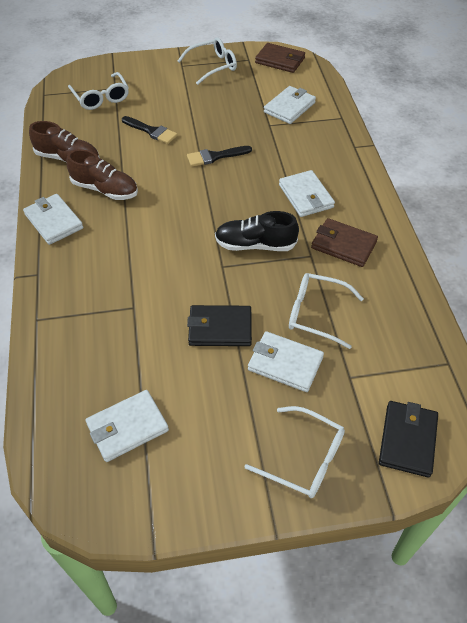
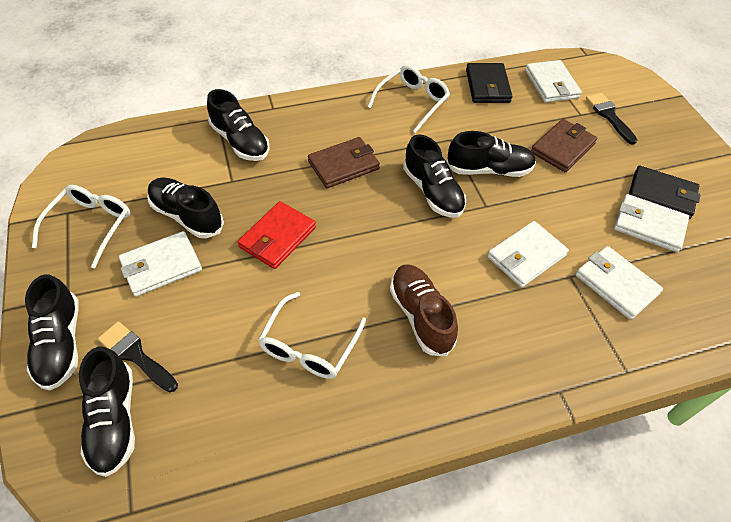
black shoe: 1 -> 6
brown shoe: 2 -> 1
red wallet: 0 -> 1
white glasses: 4 -> 3

